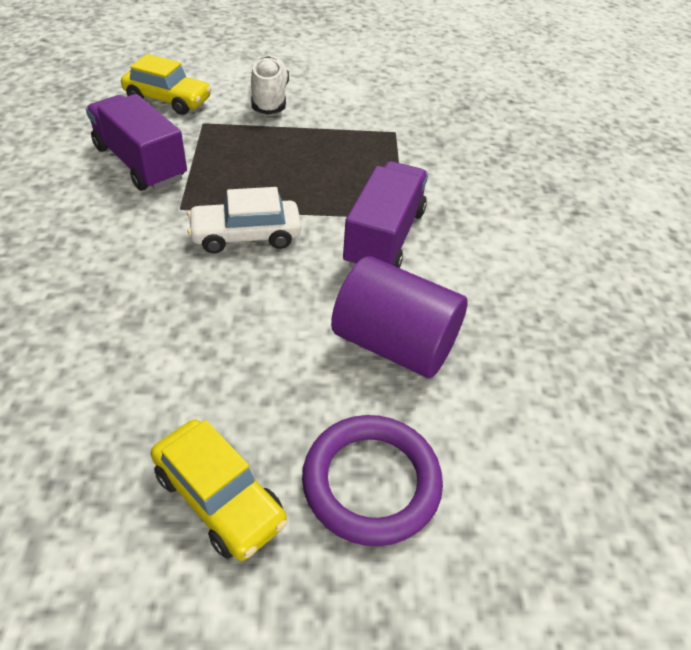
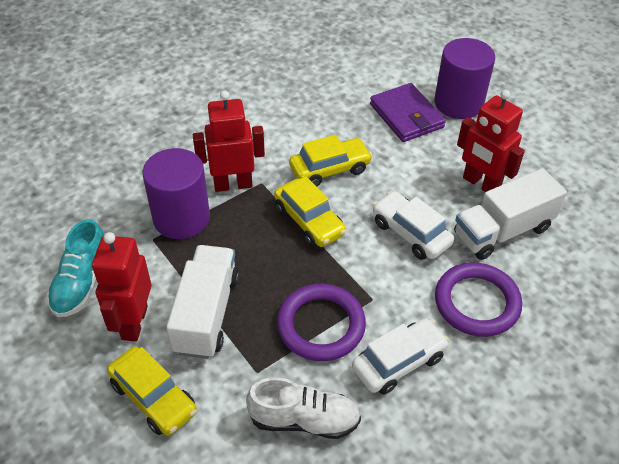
purple cylinder: 1 -> 2
purple ring: 1 -> 2
purple truck: 2 -> 0
purple wallet: 0 -> 1
red robot: 0 -> 3
turquoise shoe: 0 -> 1
white car: 1 -> 2
white truck: 0 -> 2
yellow car: 2 -> 3

